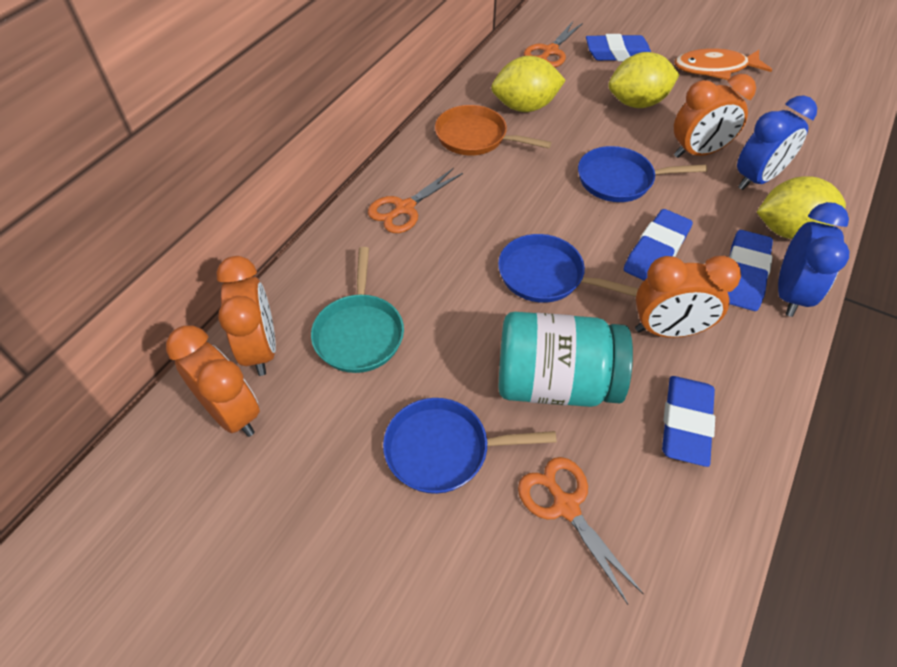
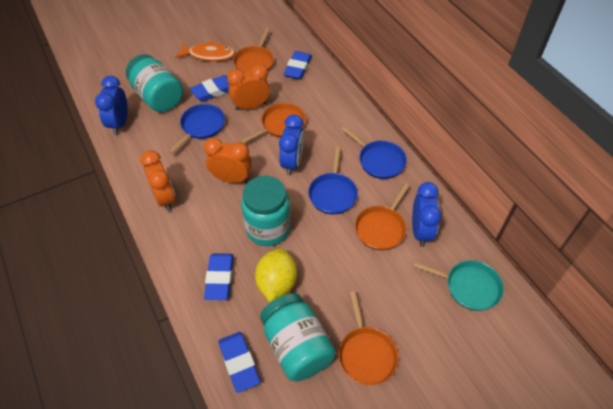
blue clock: 2 -> 3
orange clock: 4 -> 3
orange pan: 1 -> 4
orange scissors: 3 -> 0
turquoise jar: 1 -> 3
yellow lemon: 3 -> 1

